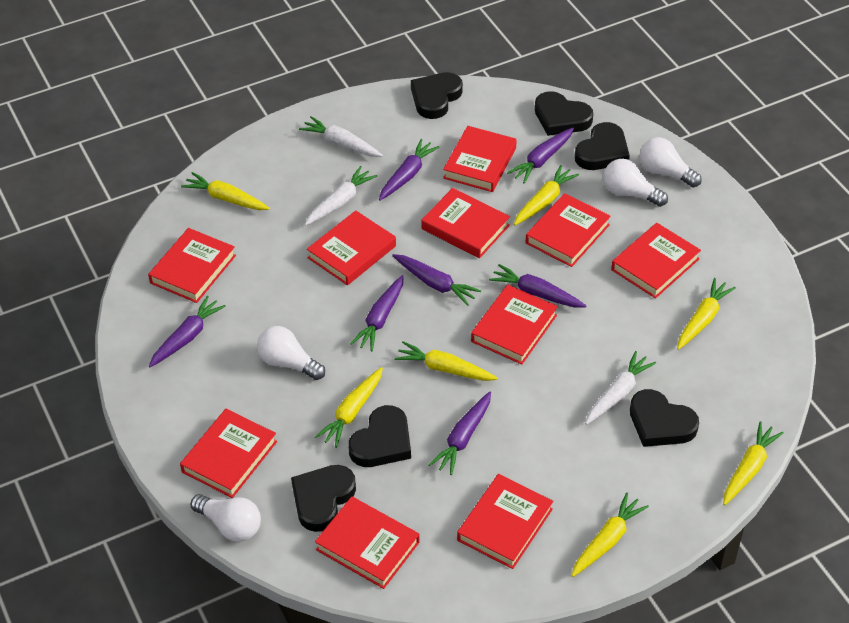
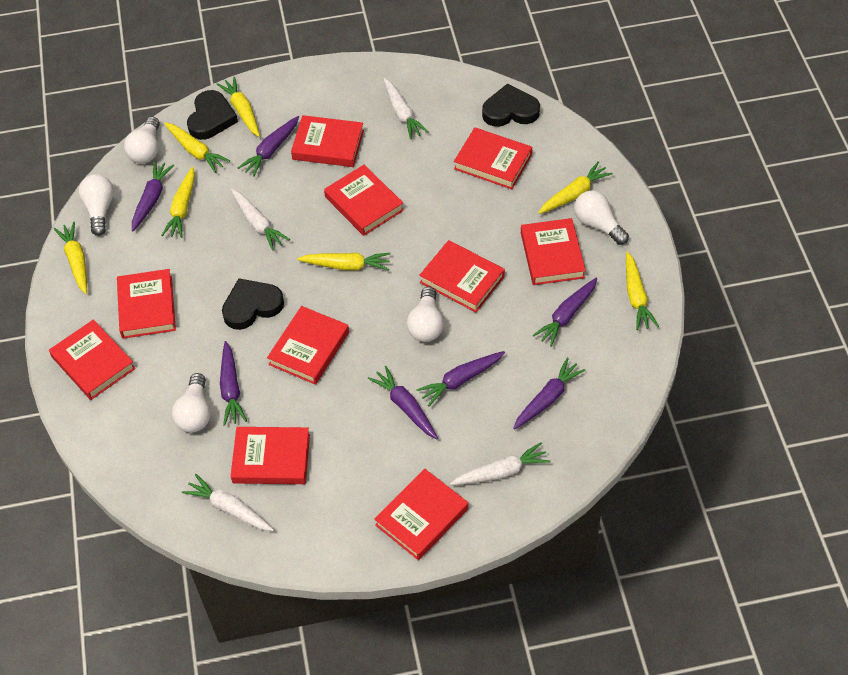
black heart: 6 -> 3
white carrot: 3 -> 4
white light bulb: 4 -> 5

